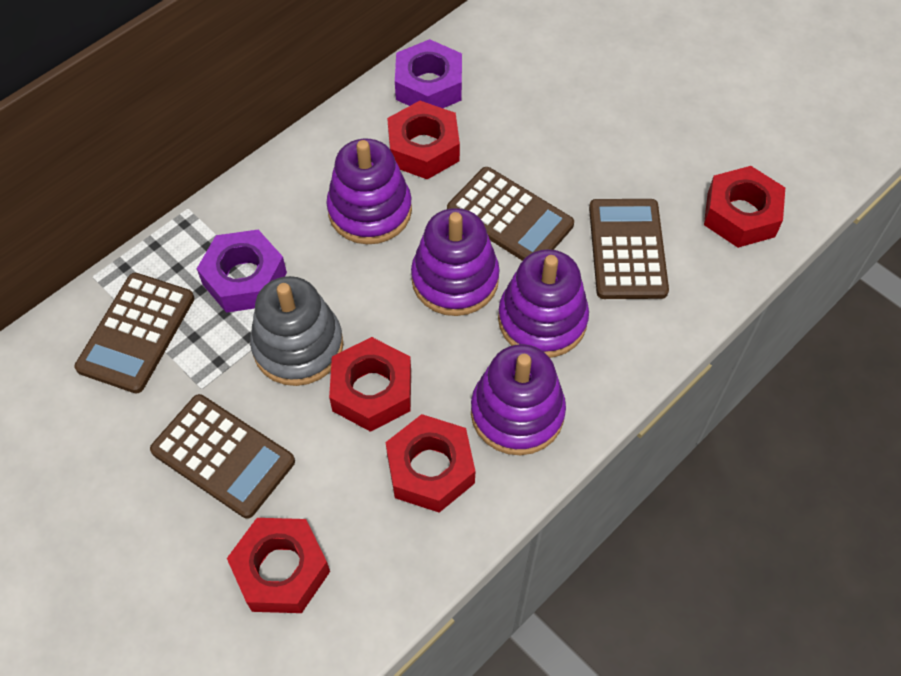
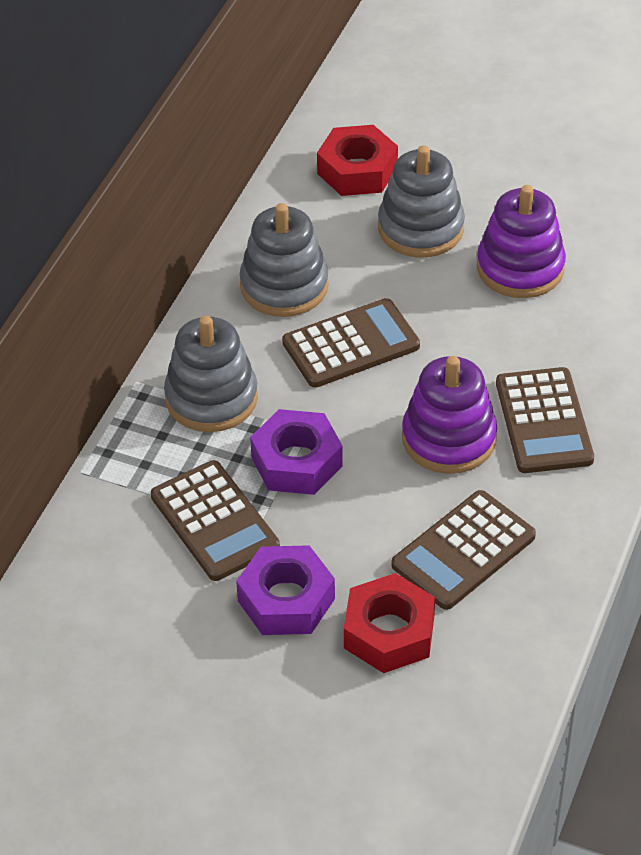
grey stacking toy: 1 -> 3
purple stacking toy: 4 -> 2
red nut: 5 -> 2

